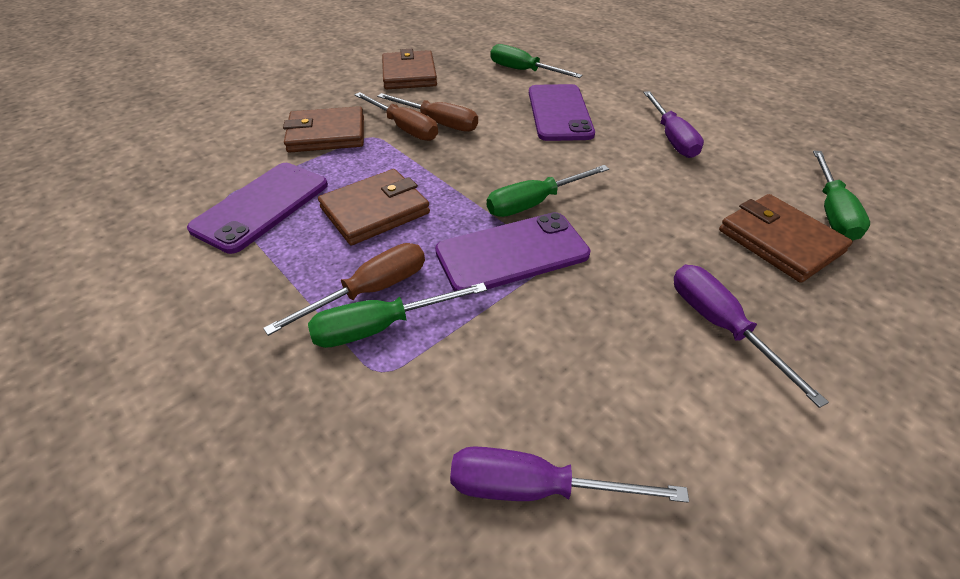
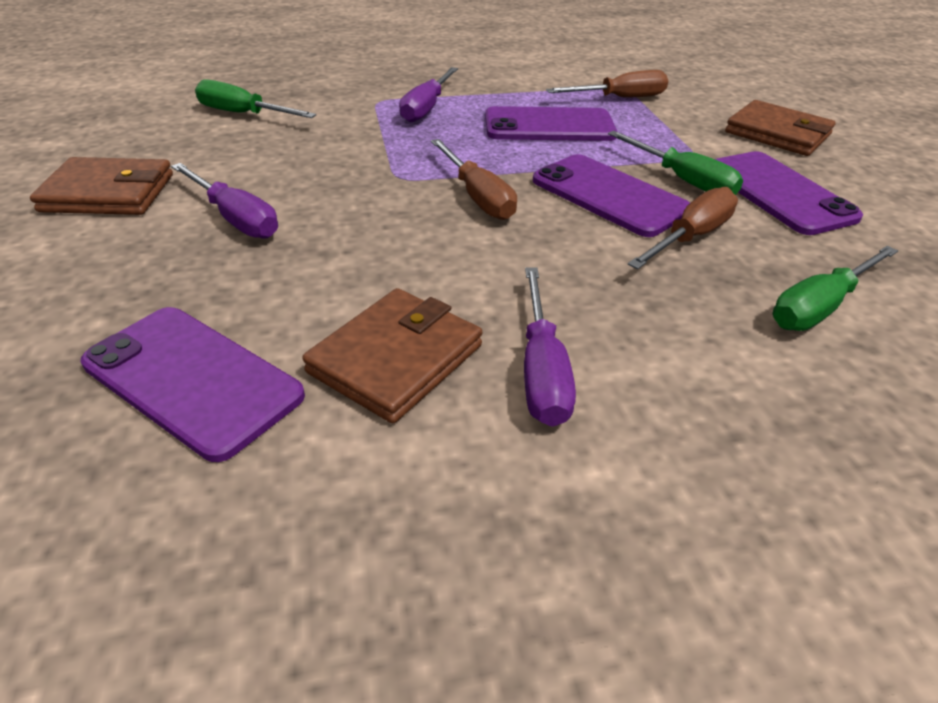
brown wallet: 4 -> 3
green screwdriver: 4 -> 3
purple phone: 3 -> 4

